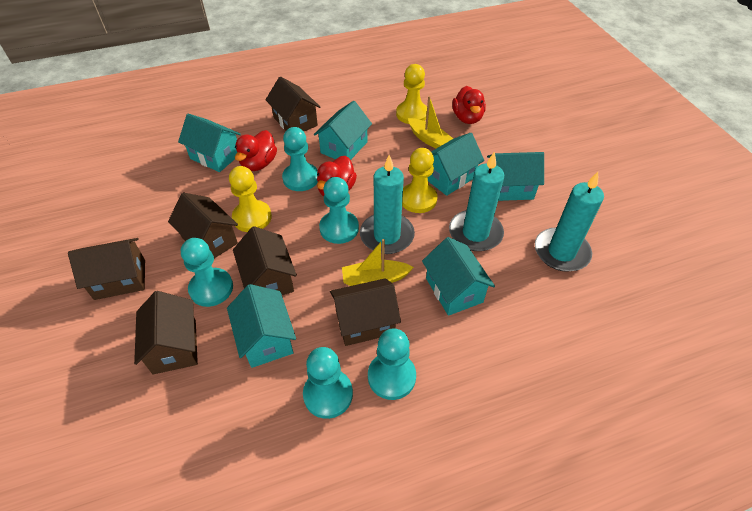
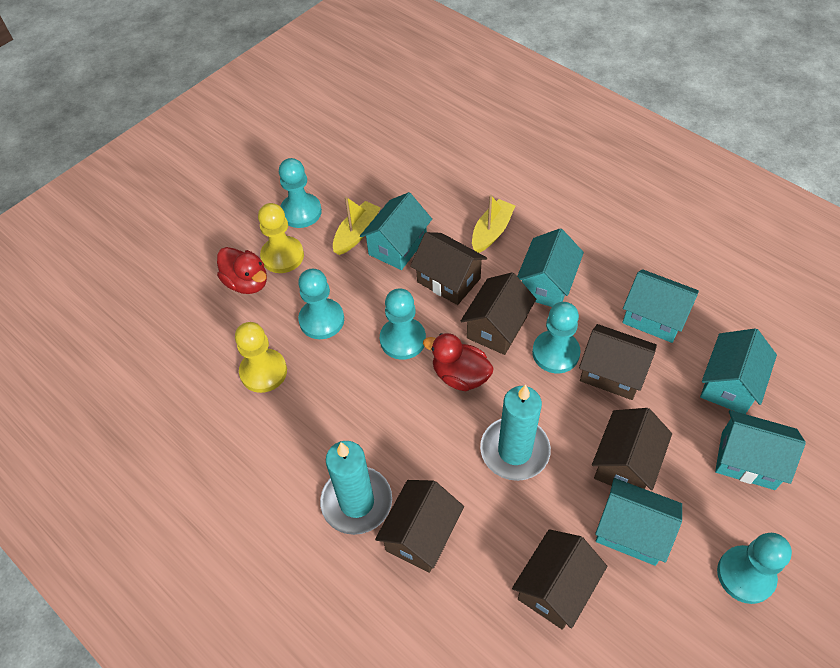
red duck: 3 -> 2
turquoise candle: 3 -> 2
yellow pawn: 3 -> 2

